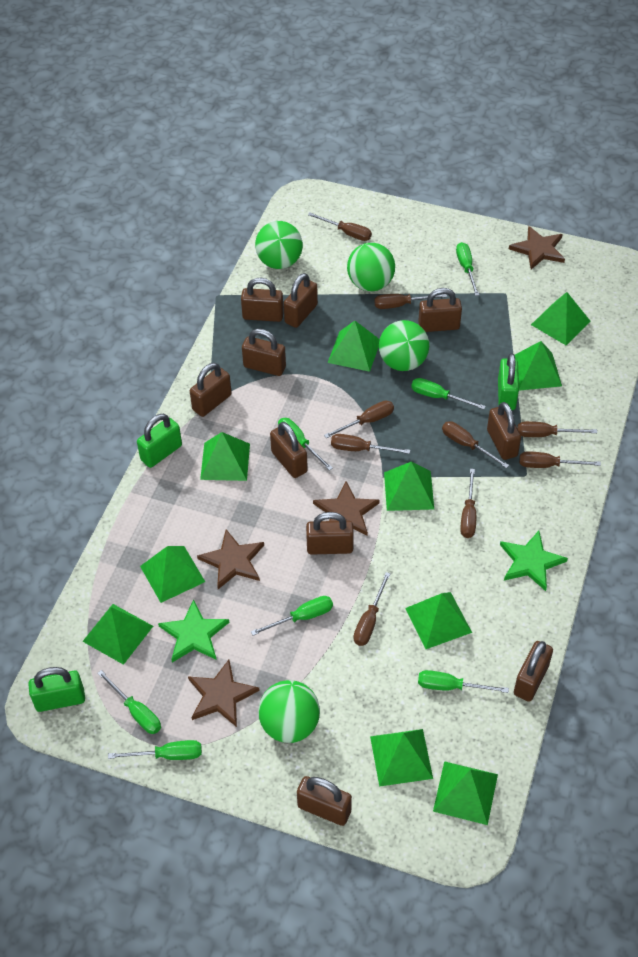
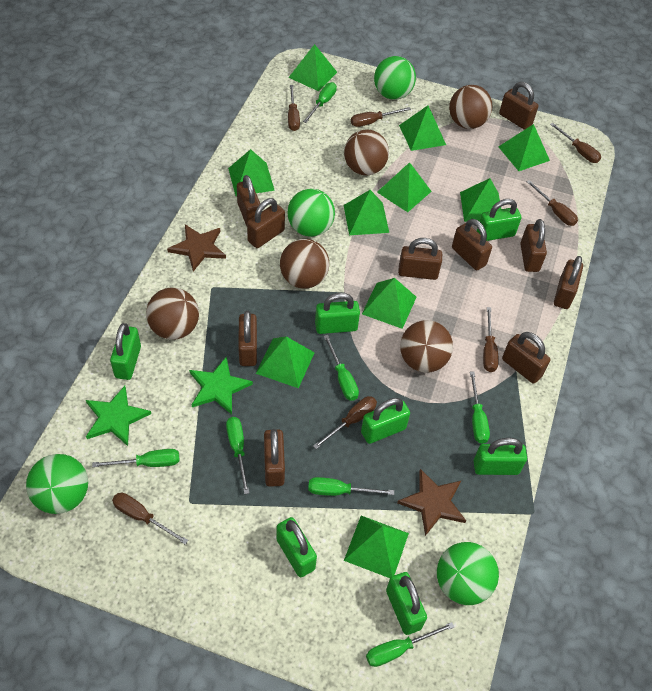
brown ball: 0 -> 5
brown screwdriver: 9 -> 7
brown star: 4 -> 2
green padlock: 3 -> 7

